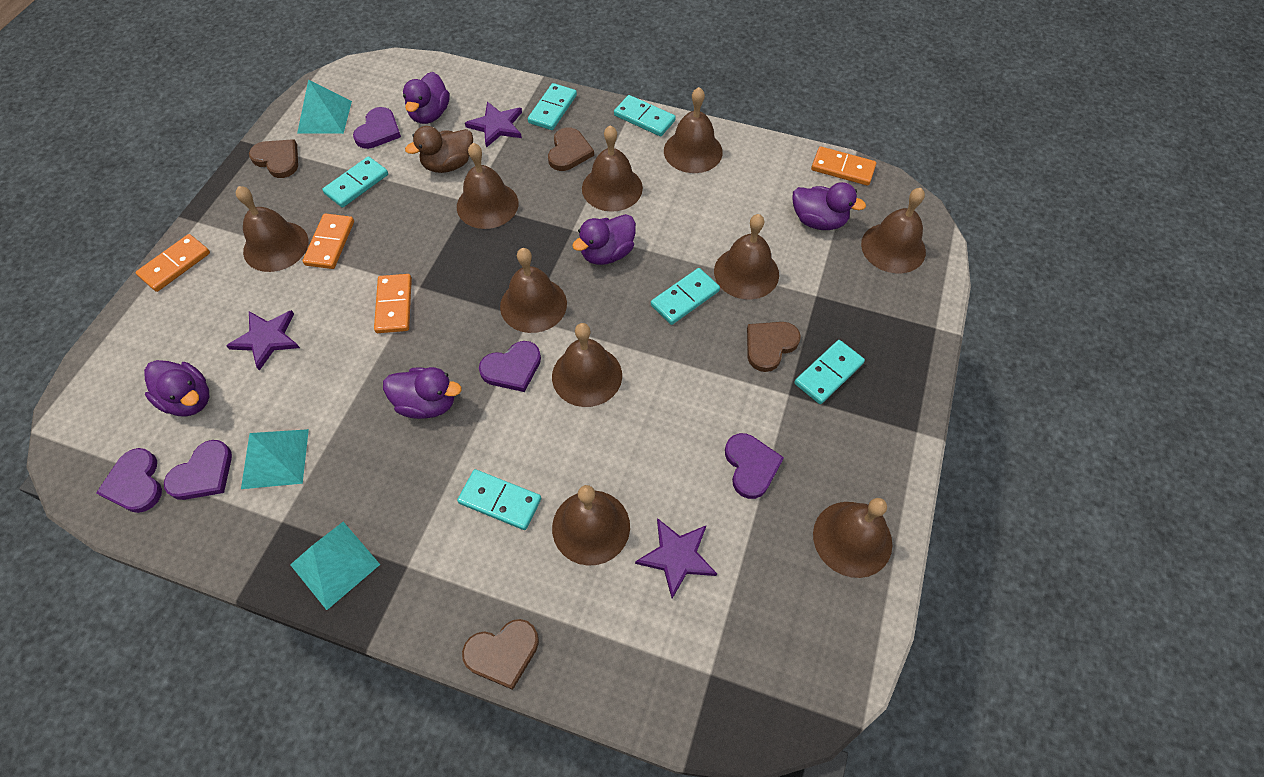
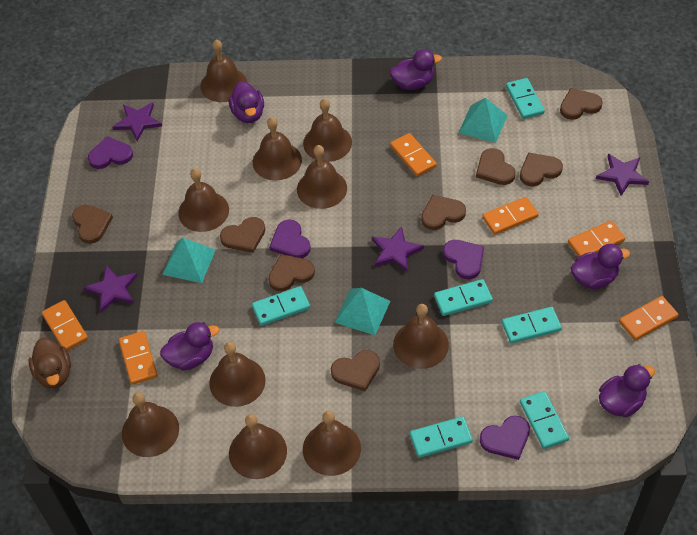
brown heart: 4 -> 8
orange domino: 4 -> 6
purple heart: 5 -> 4
purple star: 3 -> 4

